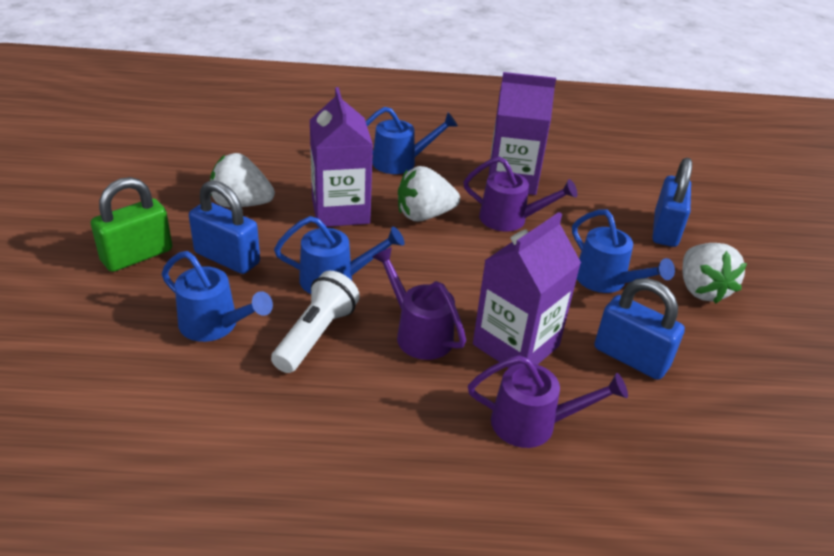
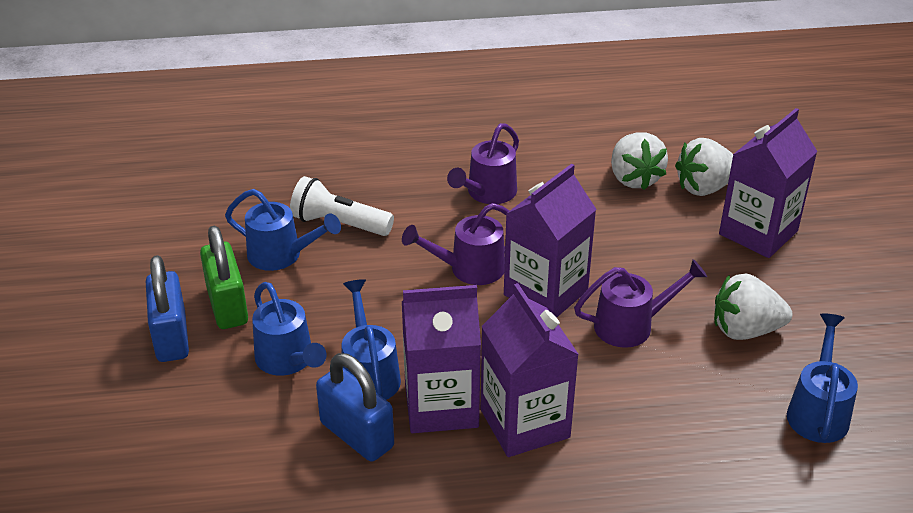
blue padlock: 3 -> 2
purple carton: 3 -> 4

